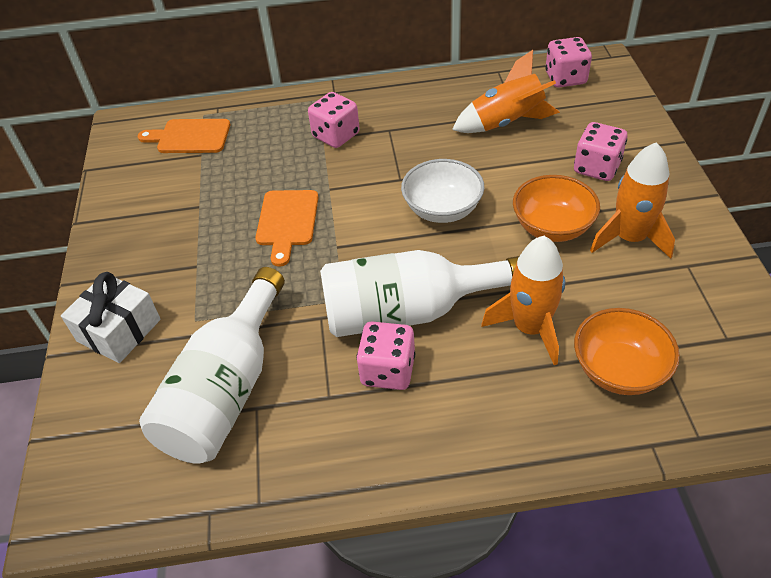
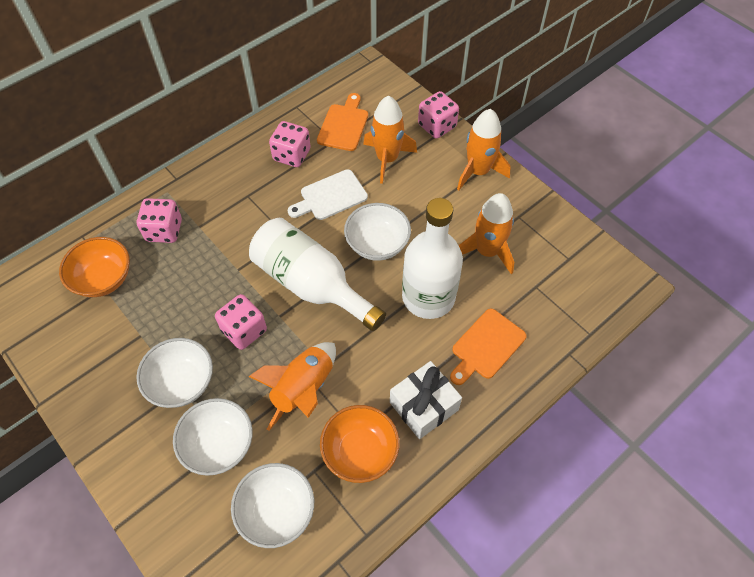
orange rocket: 3 -> 4
white bowl: 1 -> 4
white cutting board: 0 -> 1

